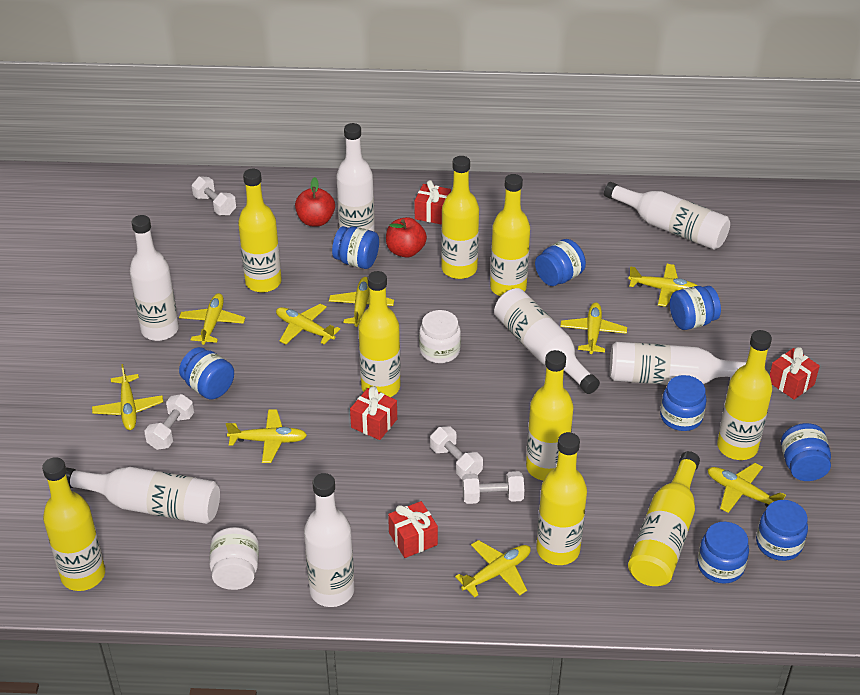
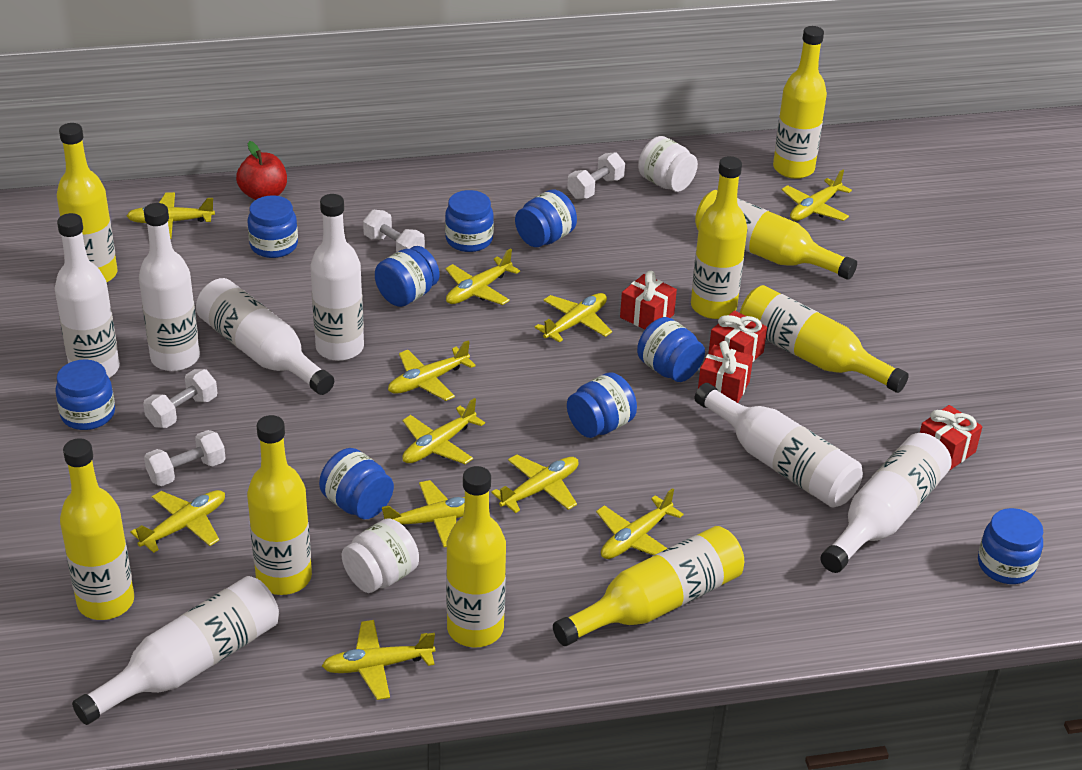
blue jar: 8 -> 9
red apple: 2 -> 1
yellow plane: 9 -> 11

